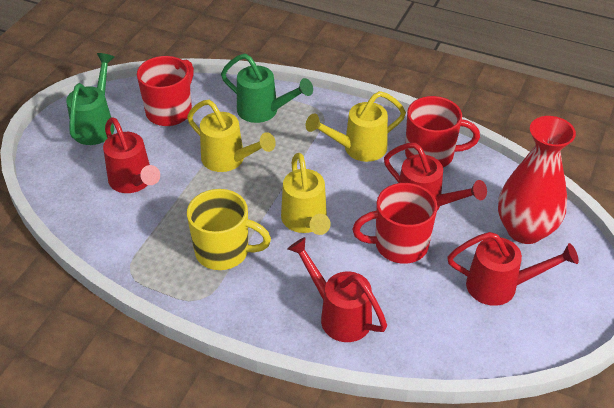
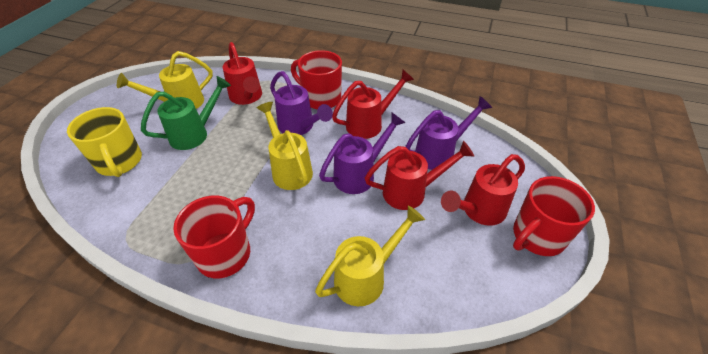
green watering can: 2 -> 1
purple watering can: 0 -> 3
red vase: 1 -> 0

